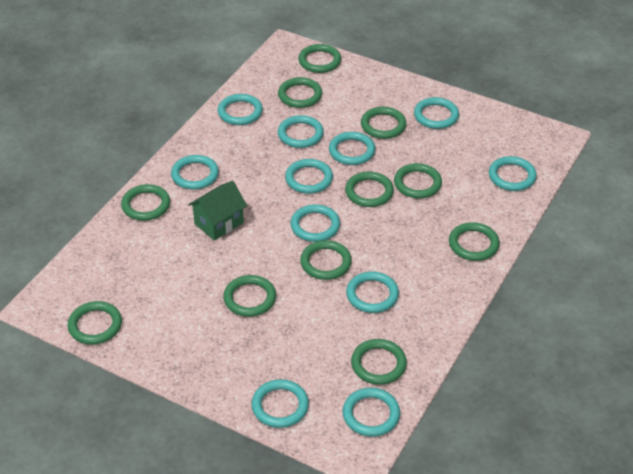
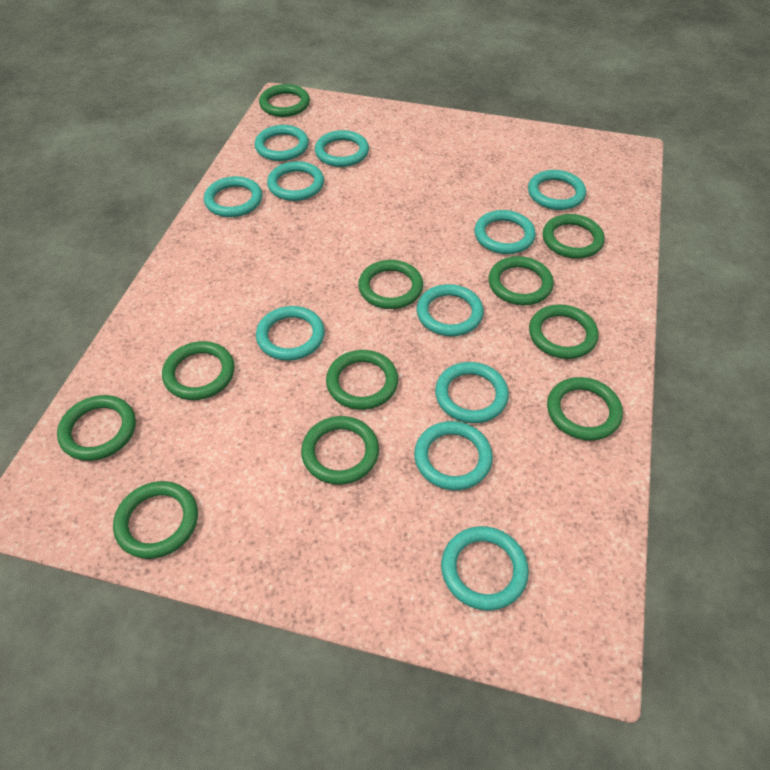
green house: 1 -> 0

